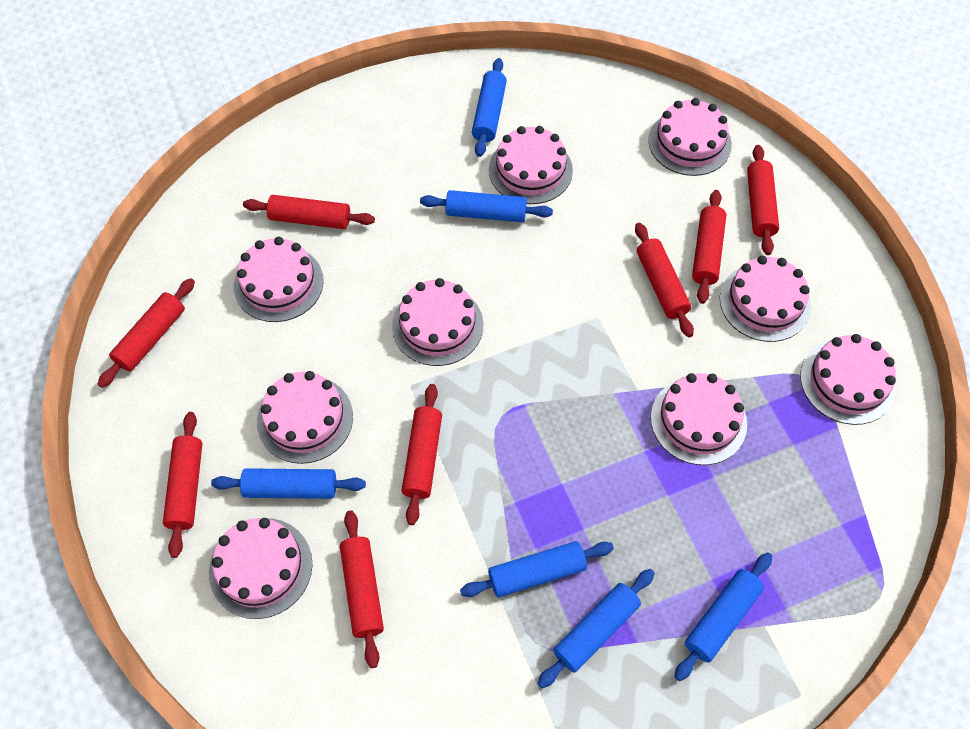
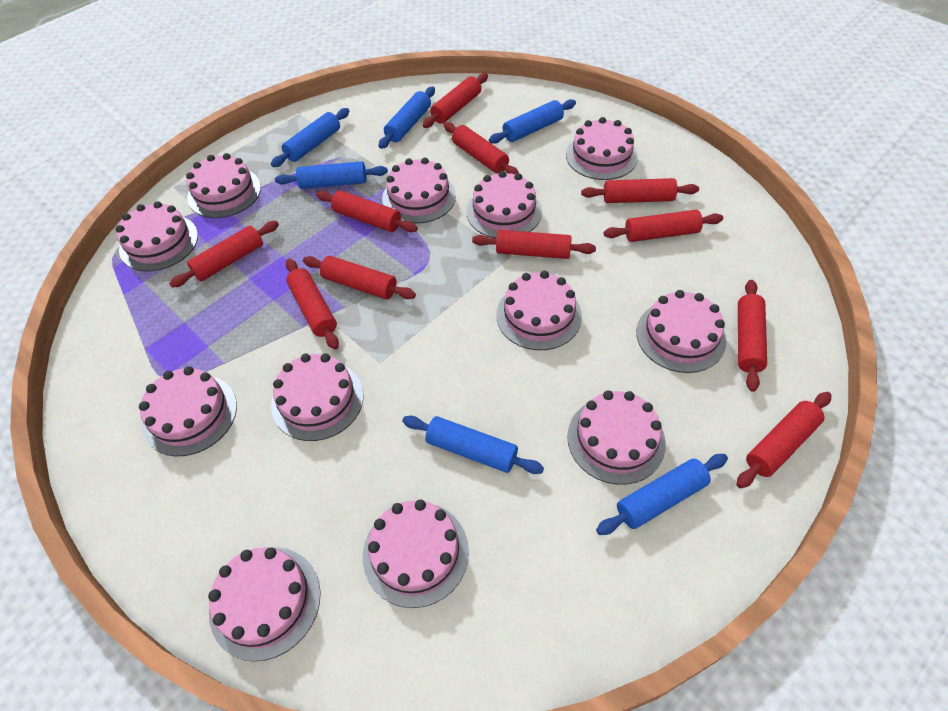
pink cake: 9 -> 12
red rolling pin: 8 -> 11

